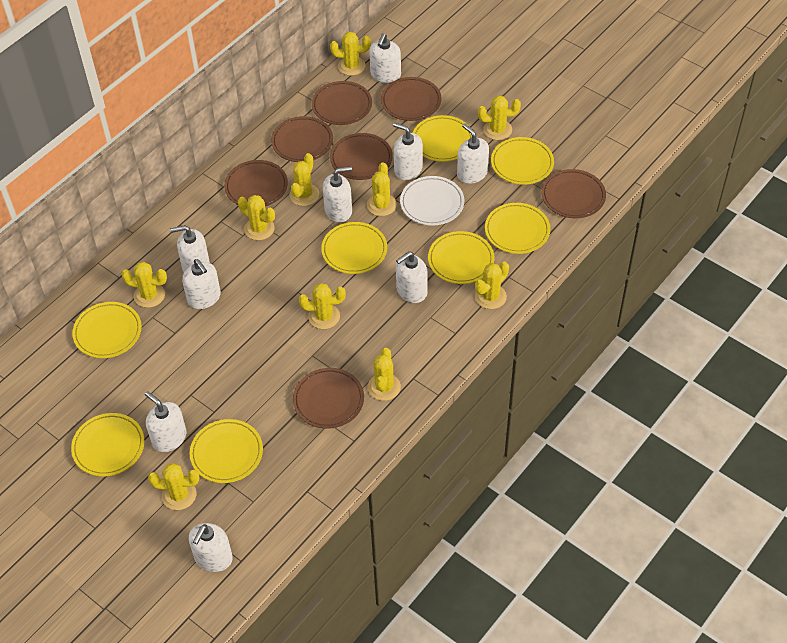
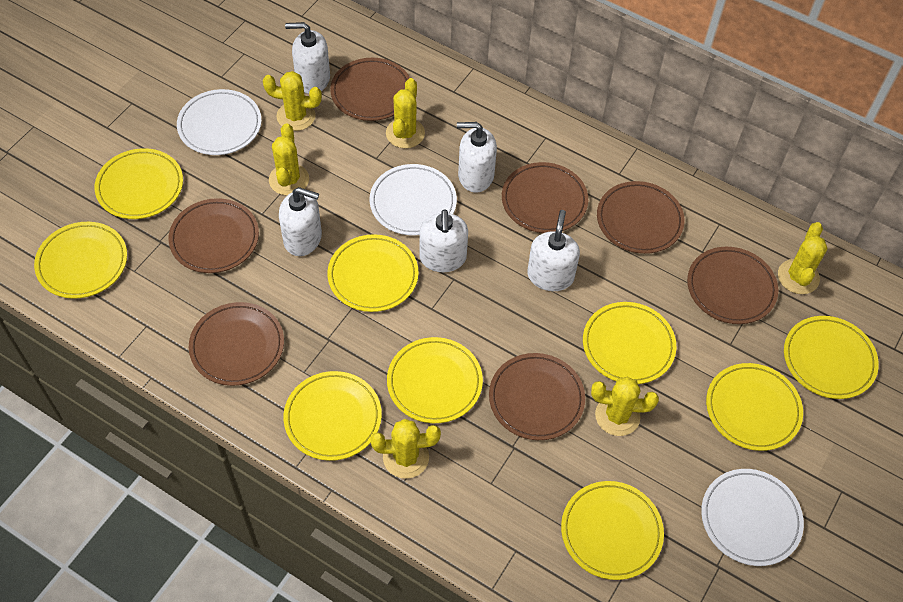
white plate: 1 -> 3
white soap dispenser: 9 -> 5
yellow cactus: 10 -> 6
yellow plate: 8 -> 9

